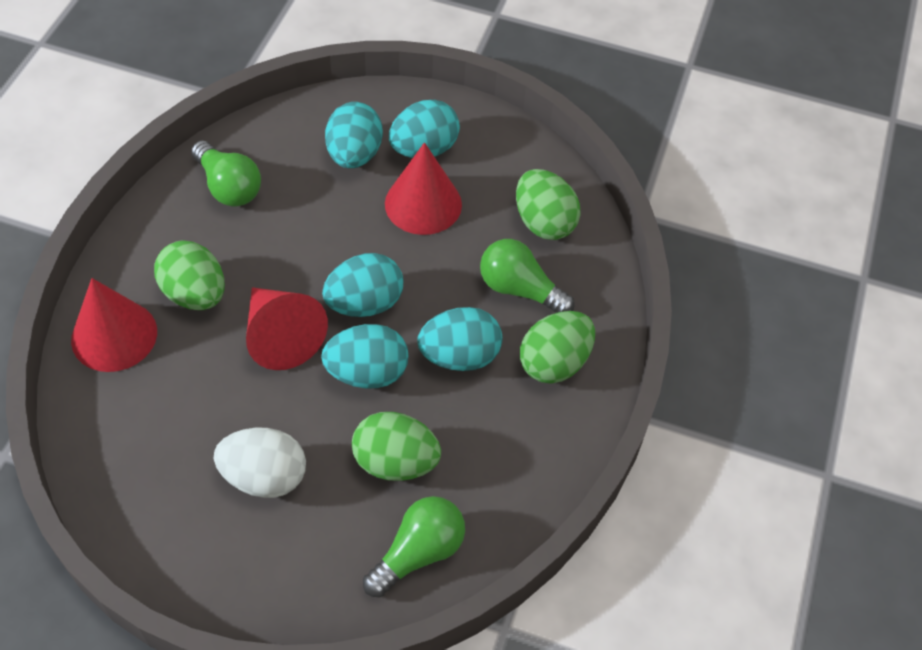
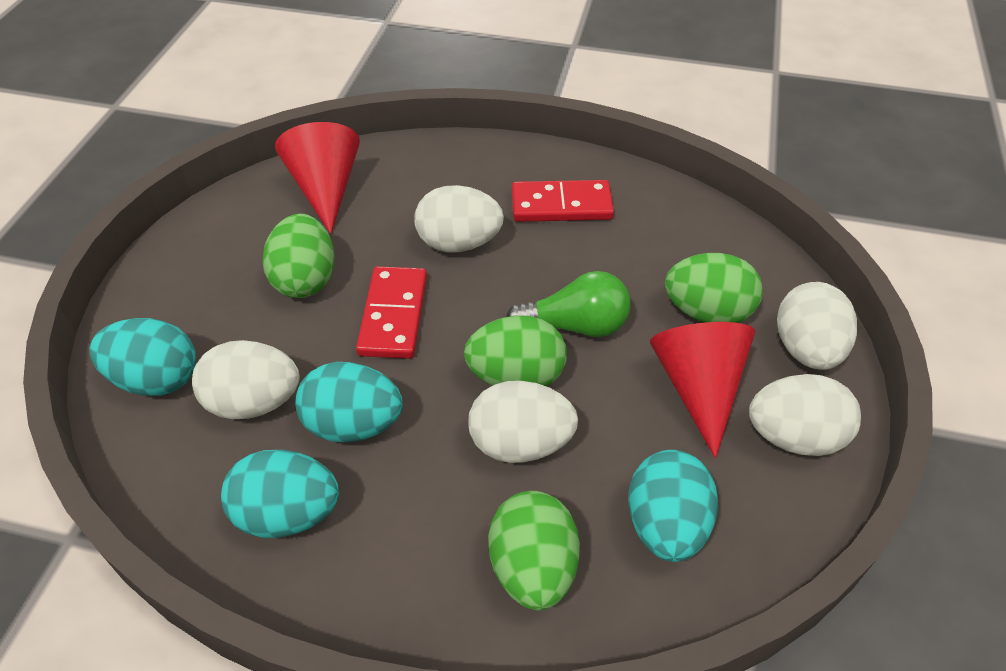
green light bulb: 3 -> 1
red cone: 3 -> 2
red domino: 0 -> 2
turquoise egg: 5 -> 4
white egg: 1 -> 5

